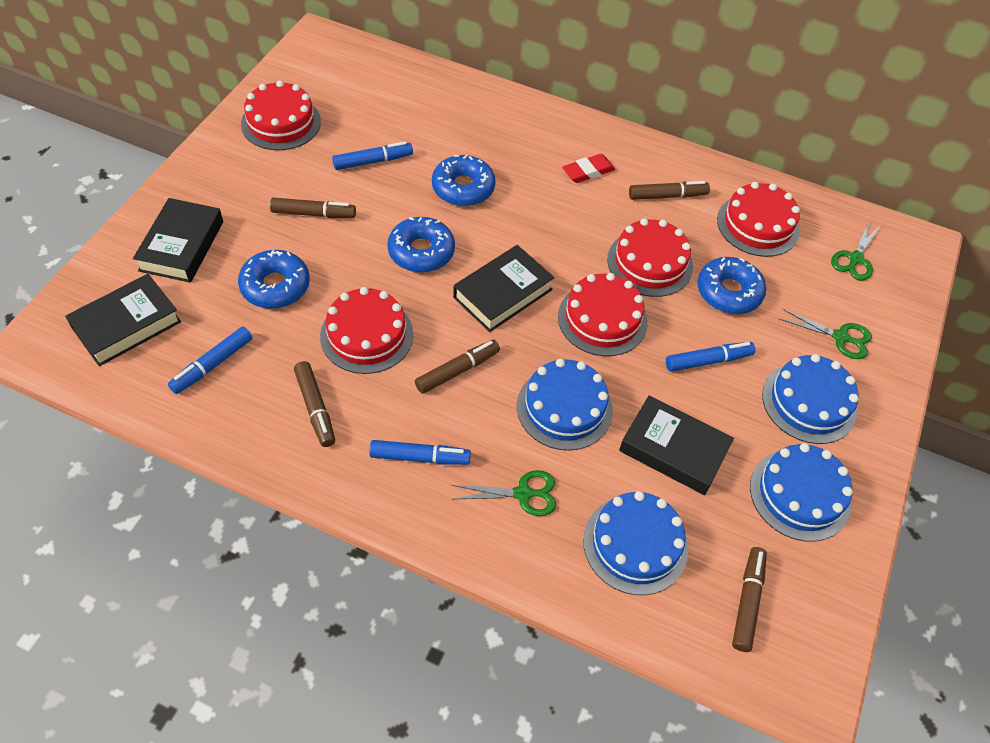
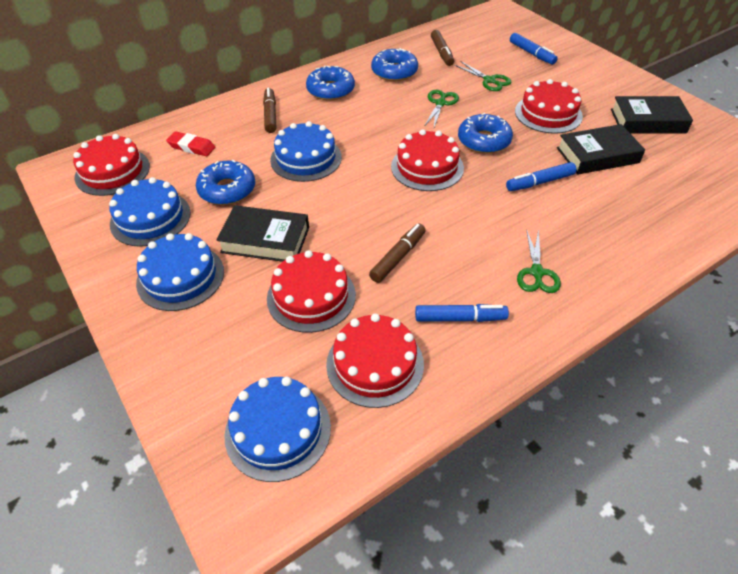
black book: 4 -> 3
blue marker: 4 -> 3
brown marker: 5 -> 3

